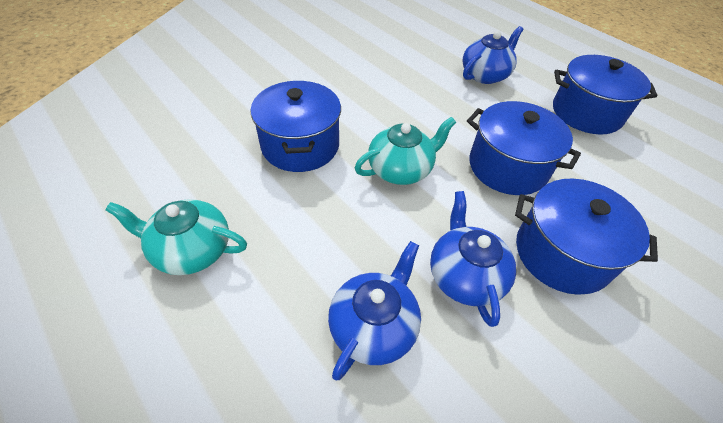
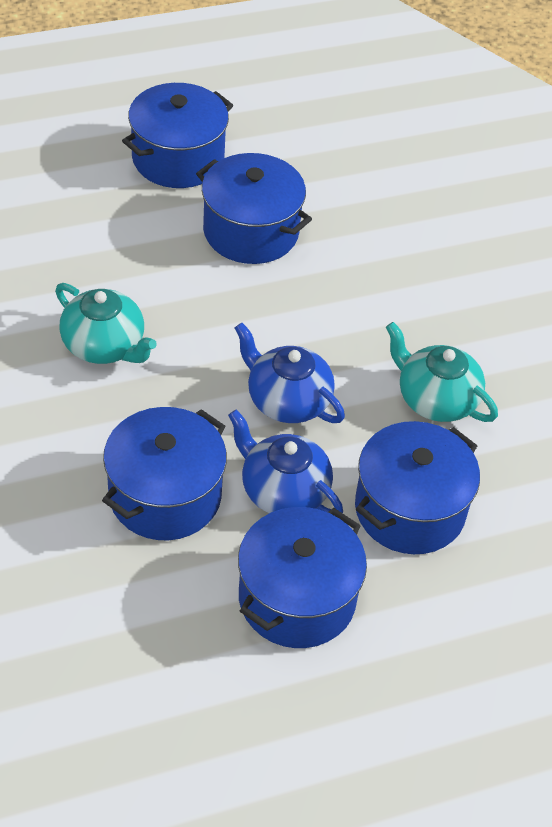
blue pot: 4 -> 5
blue teapot: 3 -> 2

